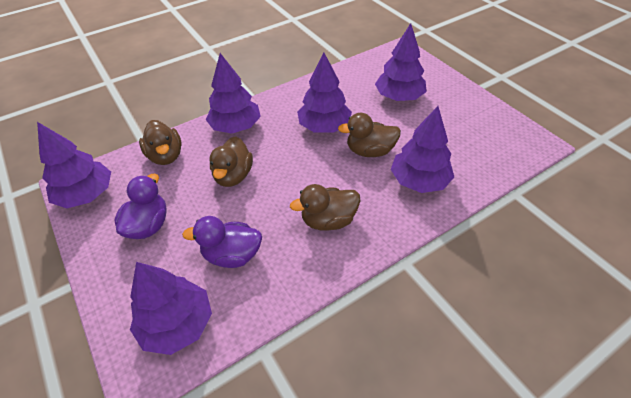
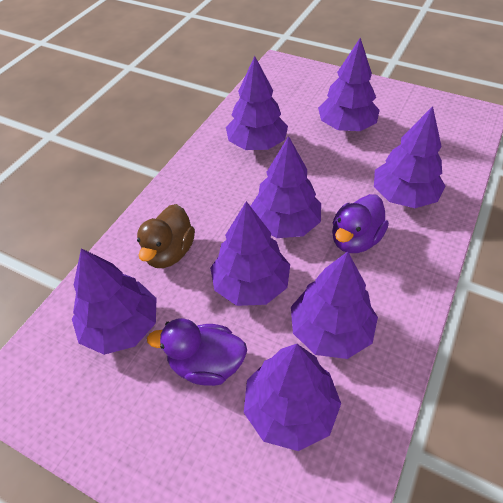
brown duck: 4 -> 1
purple tree: 6 -> 8

